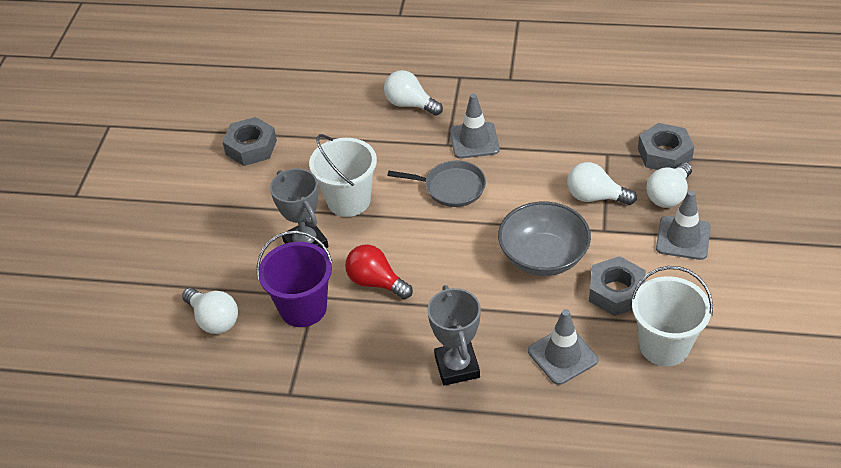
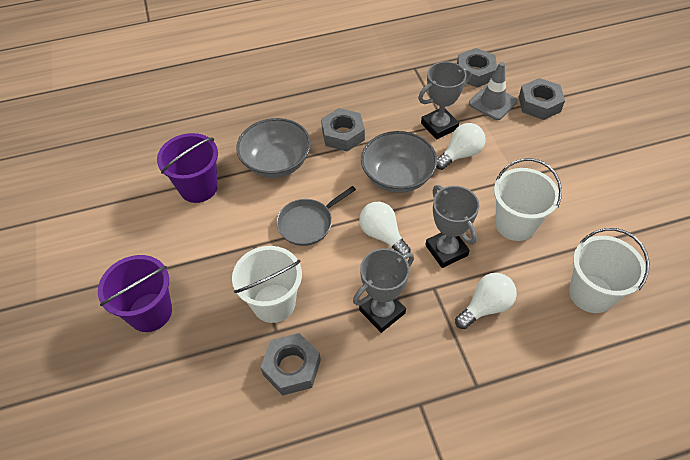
grey bowl: 1 -> 2
grey nut: 3 -> 4
grey traffic cone: 3 -> 1
grey trophy: 2 -> 3
purple bucket: 1 -> 2
red light bulb: 1 -> 0
white bucket: 2 -> 3
white light bulb: 4 -> 3

